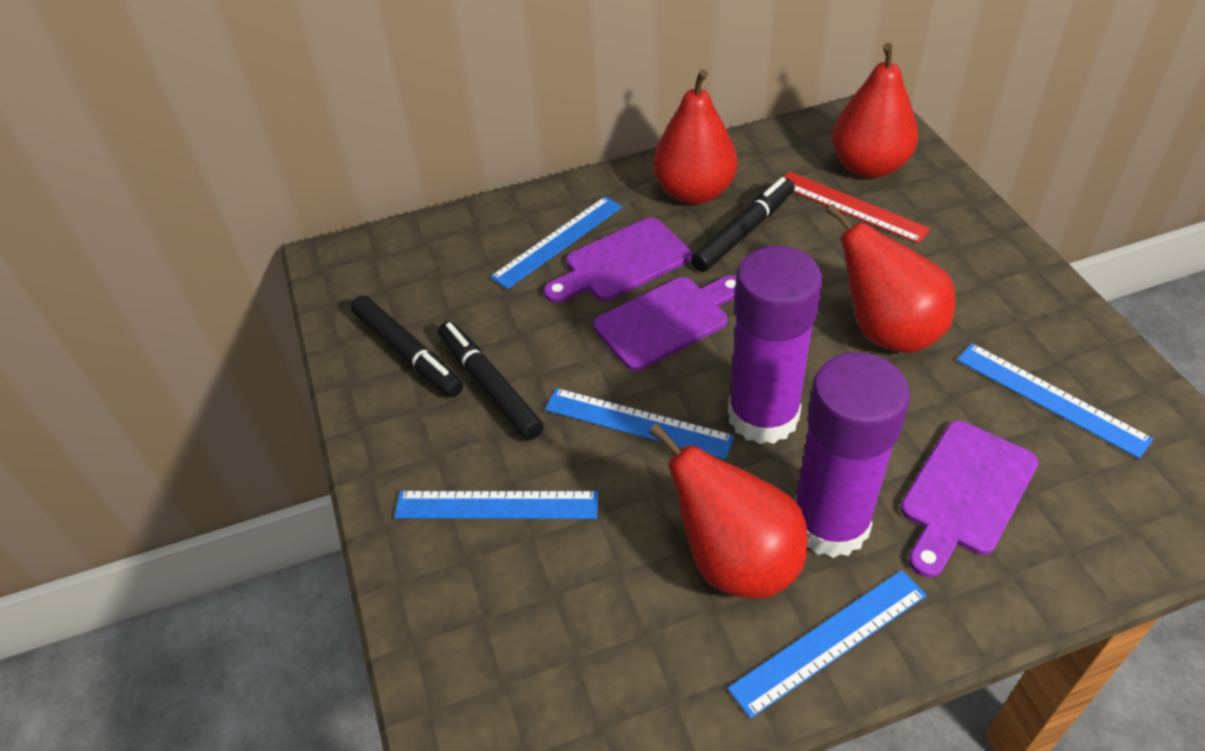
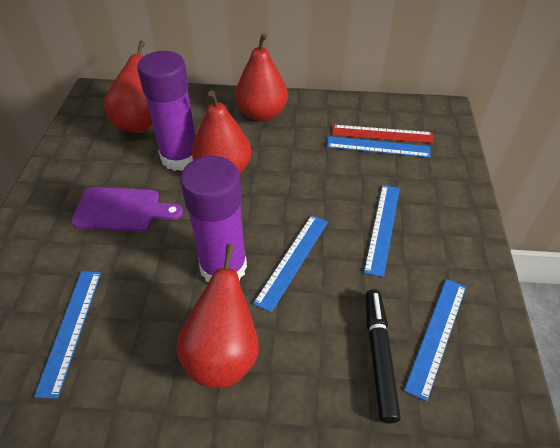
black marker: 3 -> 1
purple cutting board: 3 -> 1

